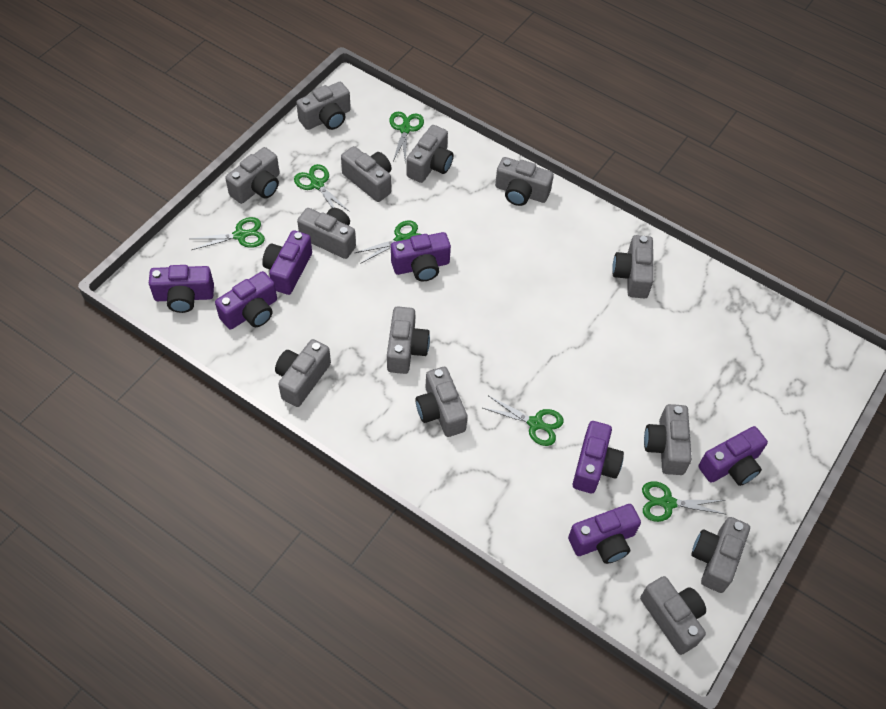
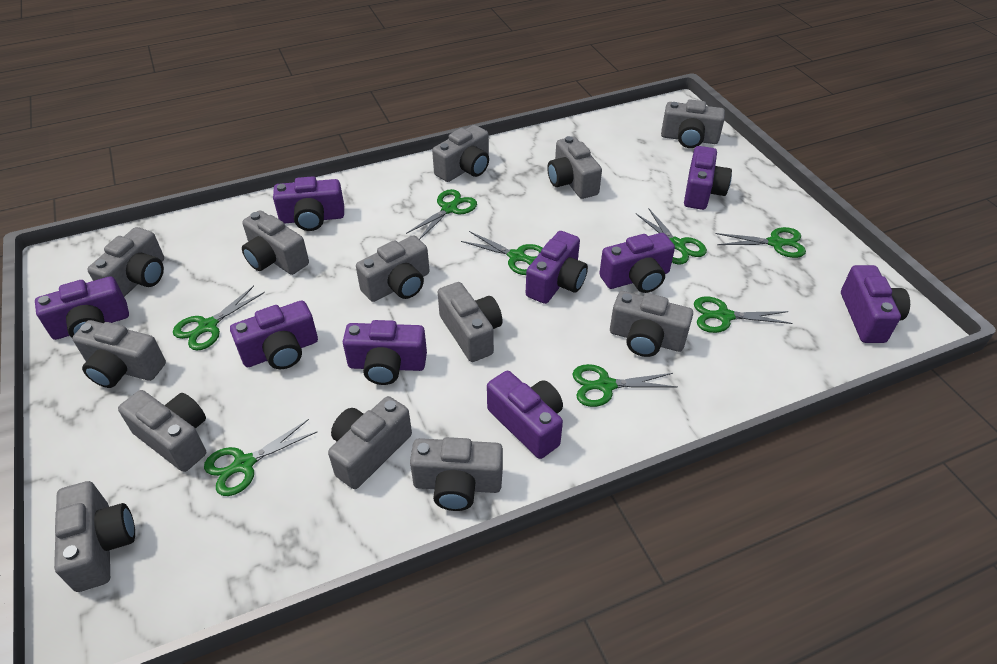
green scissors: 6 -> 8
purple camera: 7 -> 9

